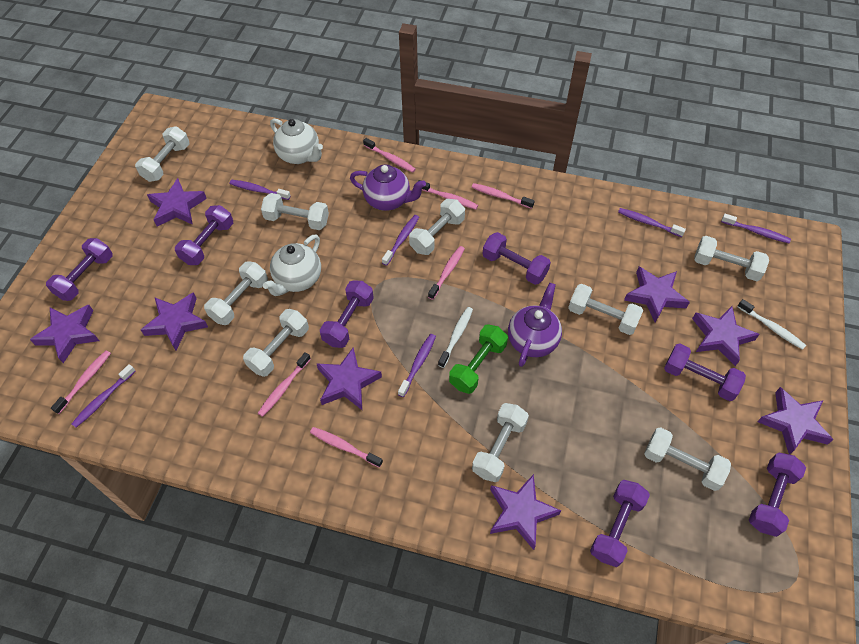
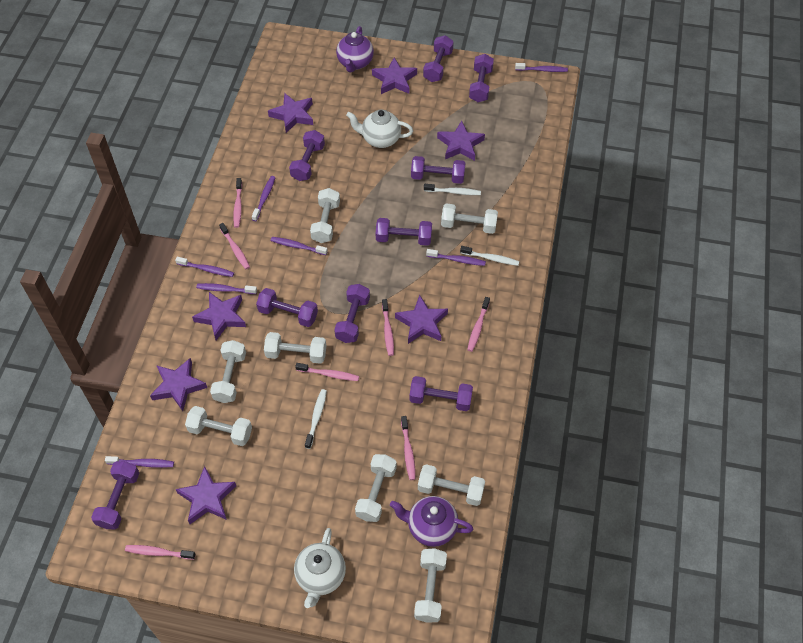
green dumbbell: 1 -> 0
purple dumbbell: 7 -> 9
purple star: 8 -> 7
purple toothbrush: 6 -> 7
white dumbbell: 9 -> 8
white toothbrush: 2 -> 3

